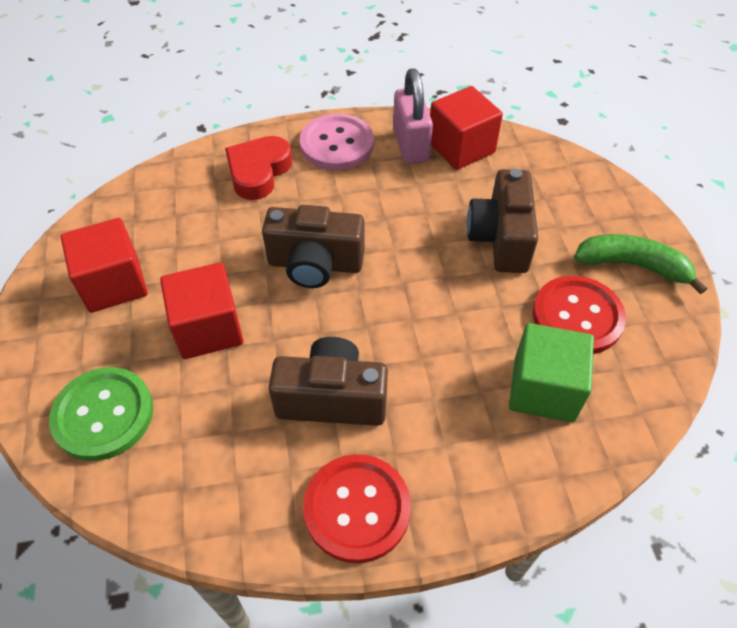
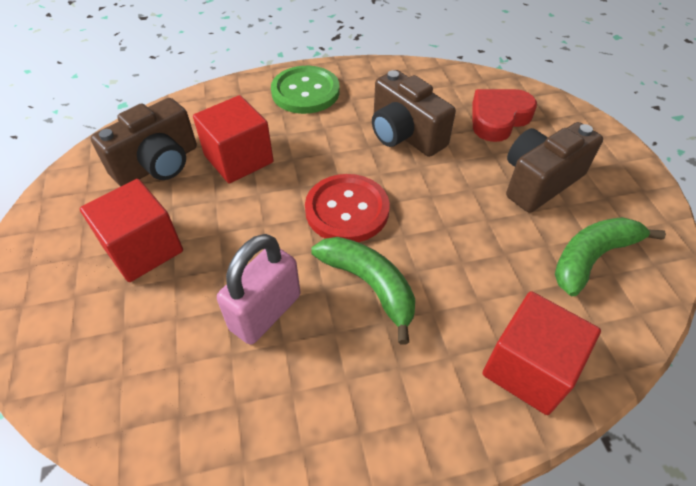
green banana: 1 -> 2
green cube: 1 -> 0
pink button: 1 -> 0
red button: 2 -> 1

